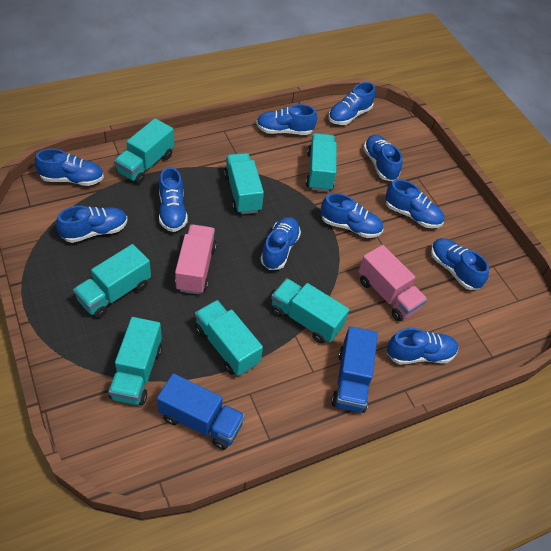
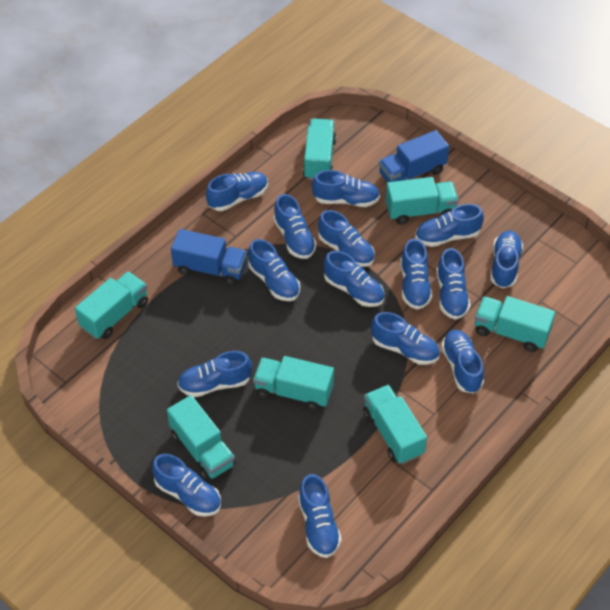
blue shoe: 11 -> 15
pink truck: 2 -> 0

